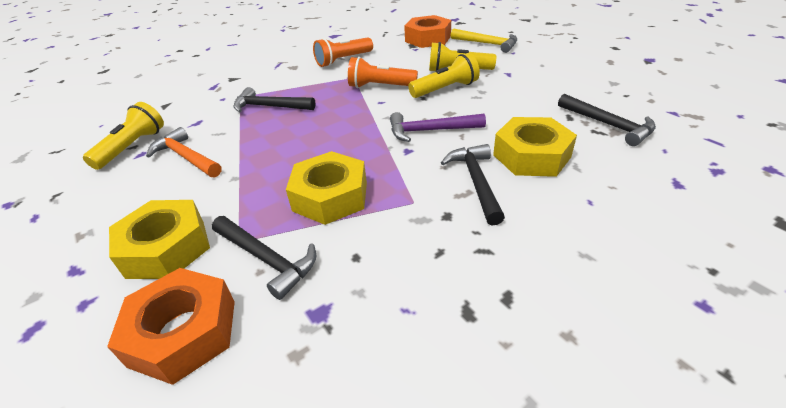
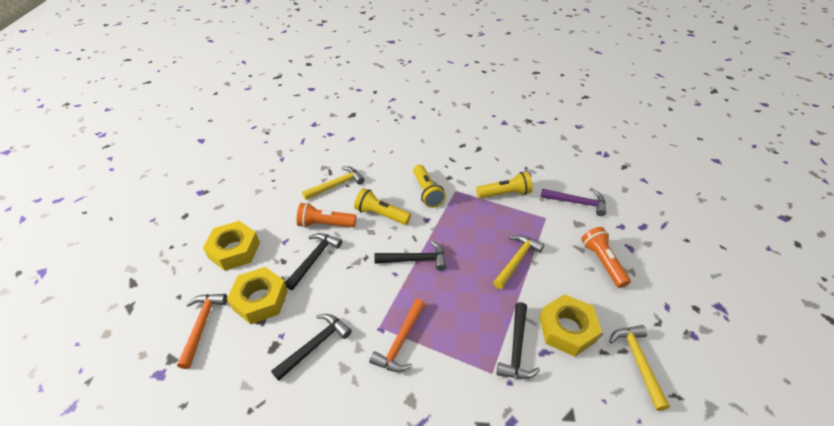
orange hammer: 1 -> 2
orange nut: 2 -> 0
yellow hammer: 1 -> 3

